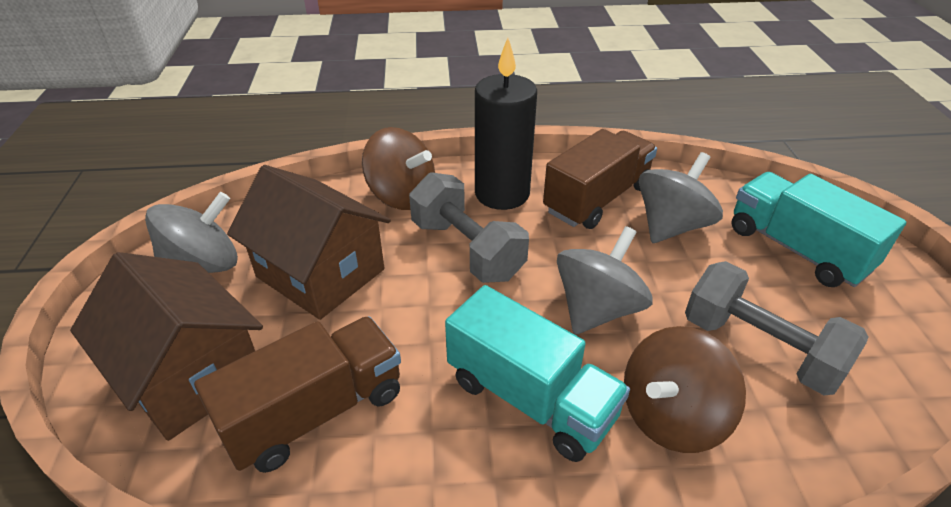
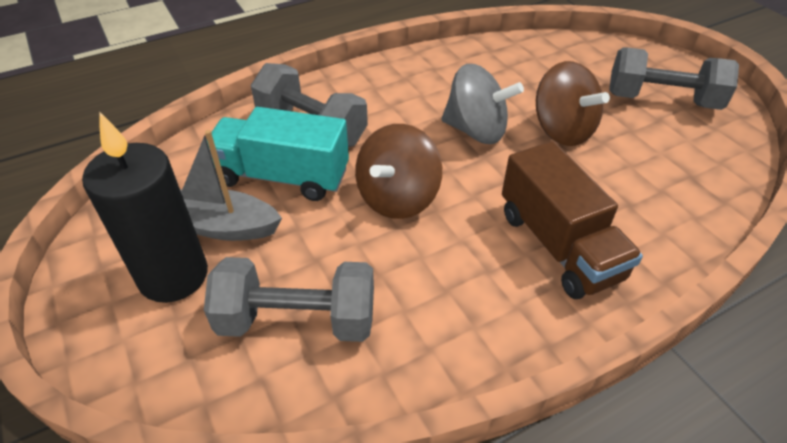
brown house: 2 -> 0
brown truck: 2 -> 1
grey boat: 0 -> 1
grey dumbbell: 2 -> 3
grey spinning top: 3 -> 1
turquoise truck: 2 -> 1

